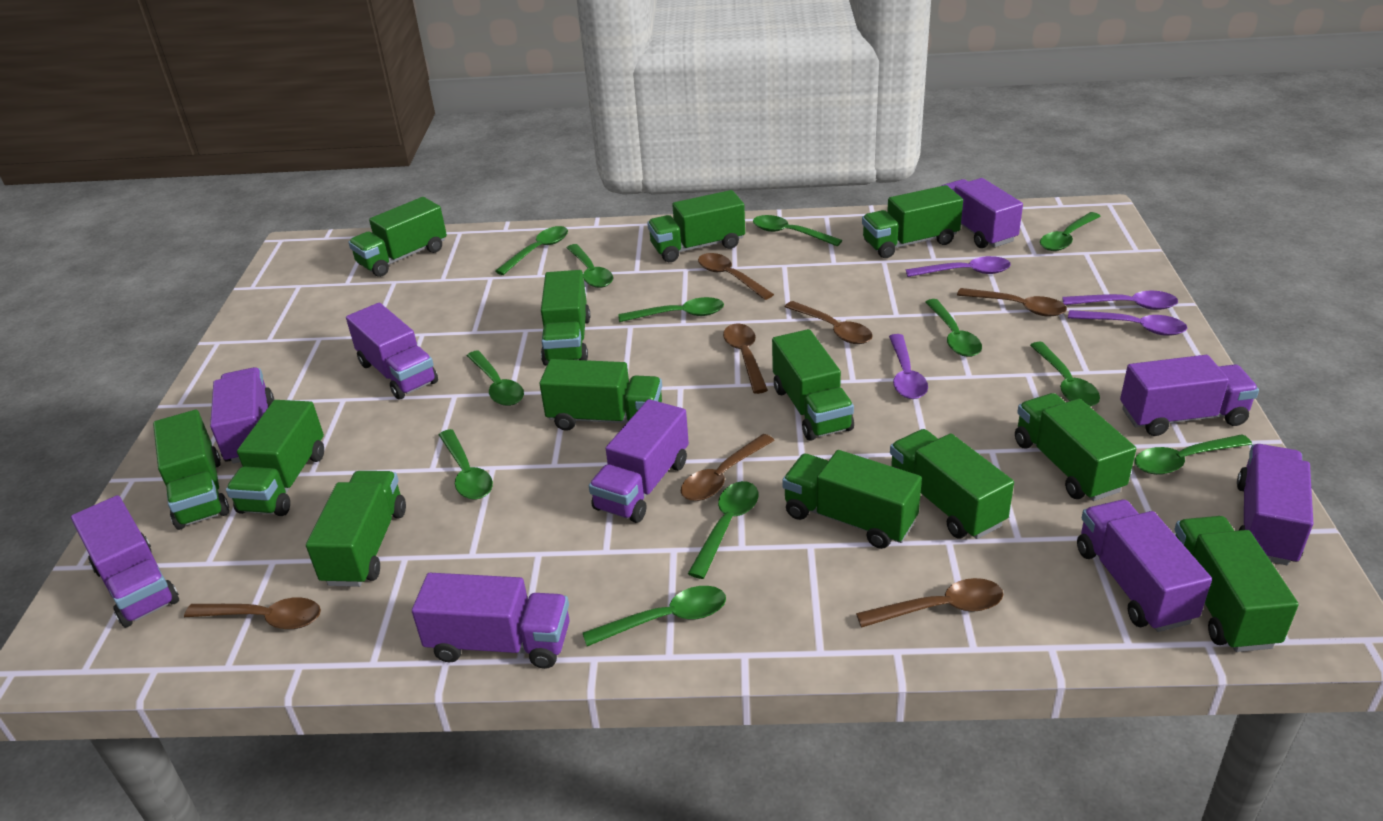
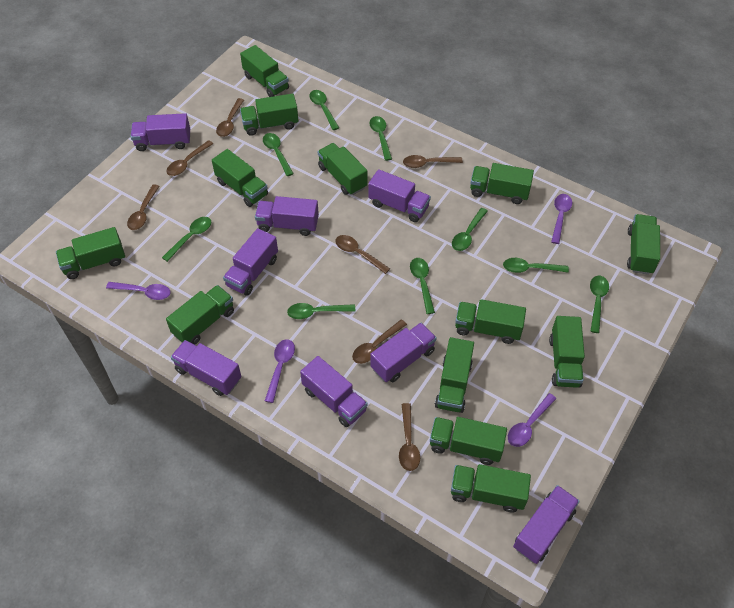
green spoon: 12 -> 9
purple truck: 9 -> 8

